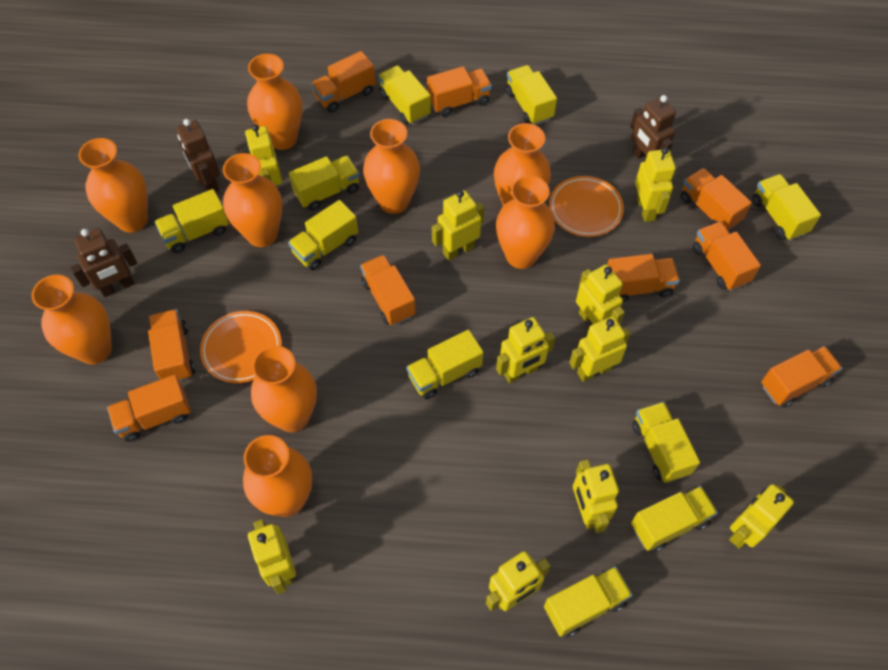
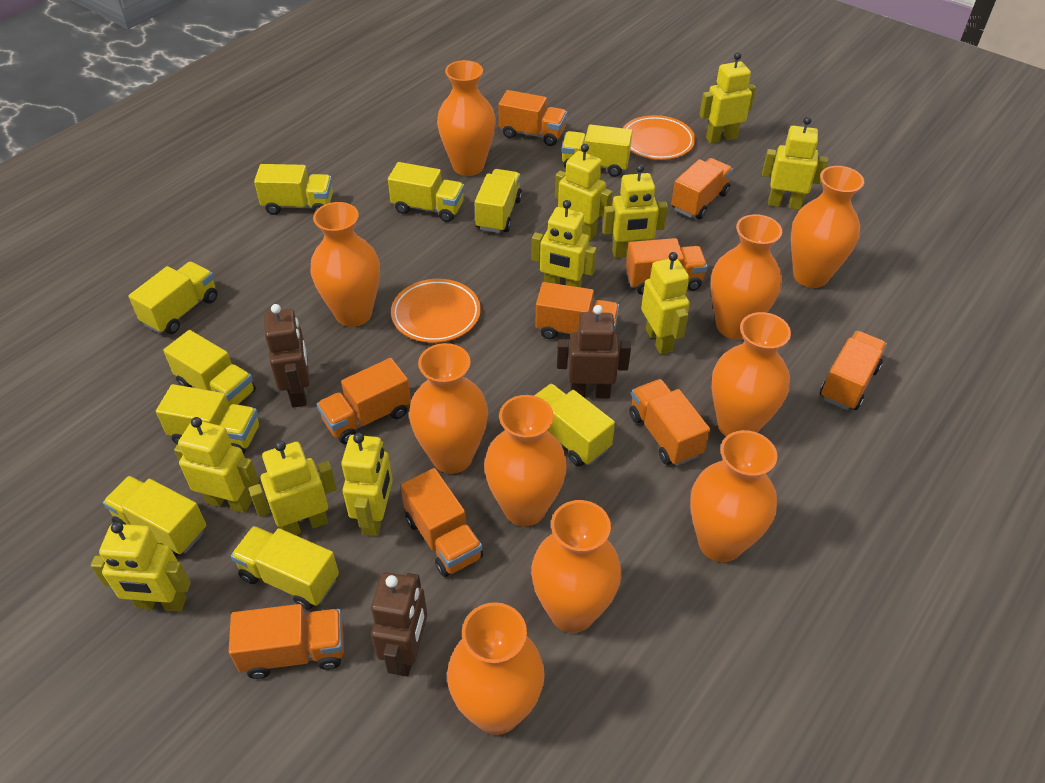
orange vase: 9 -> 10

